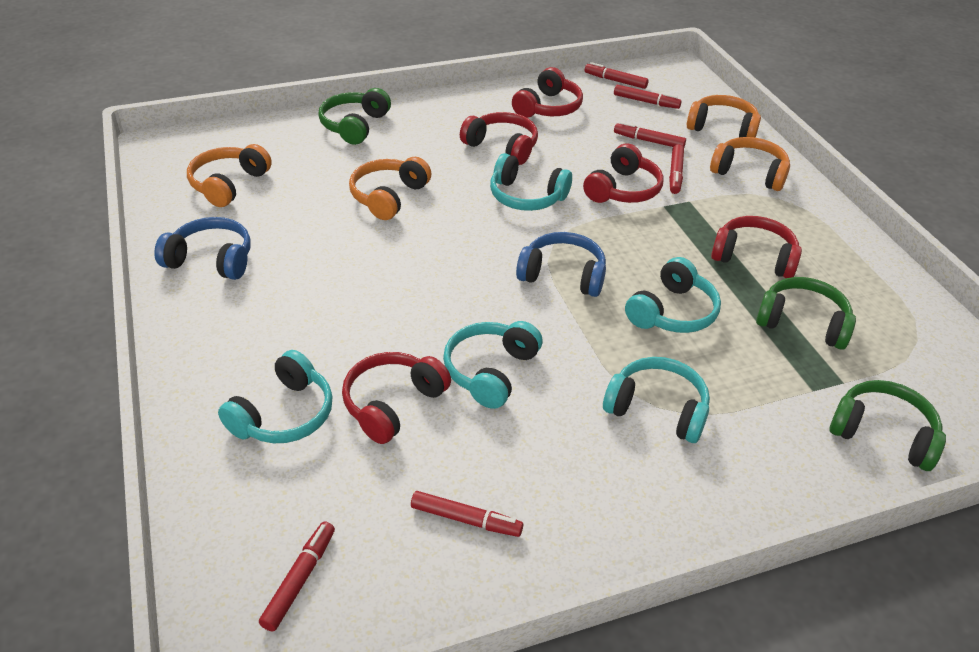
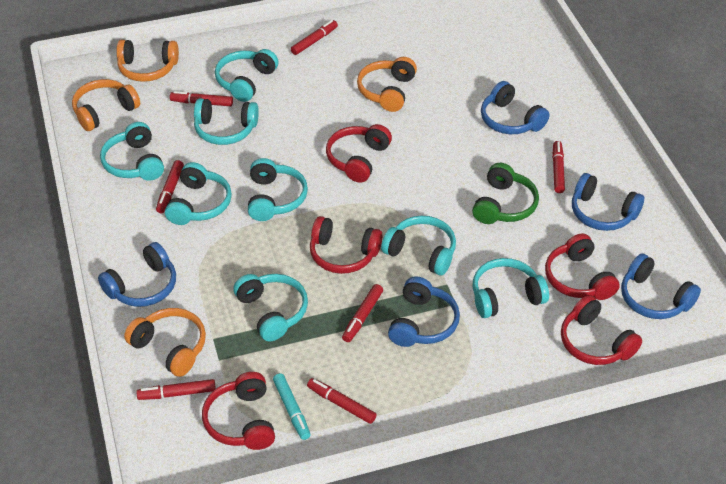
blue headphones: 2 -> 5
green headphones: 3 -> 1
red marker: 6 -> 7
turquoise headphones: 5 -> 8
turquoise marker: 0 -> 1

